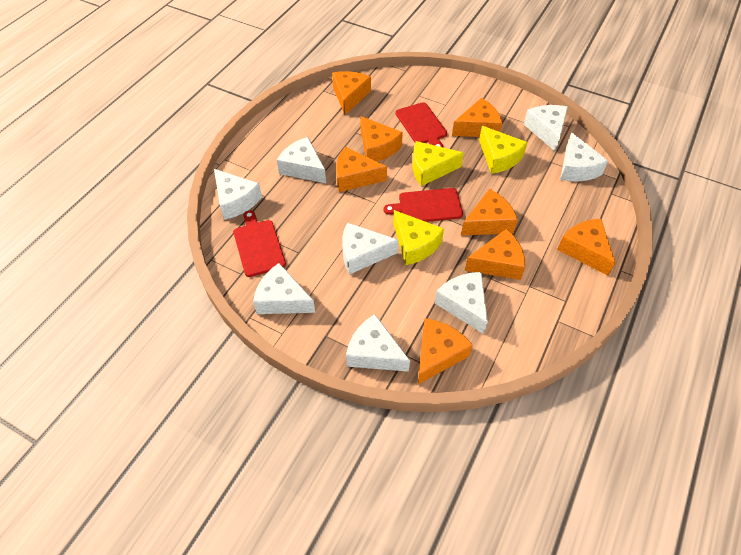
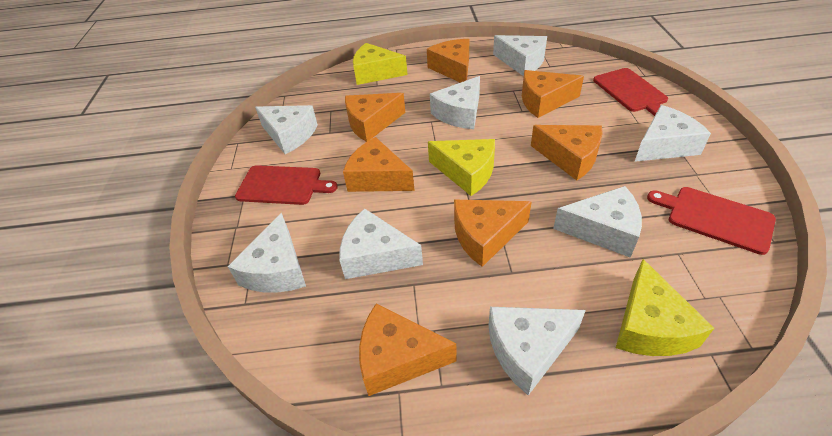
orange cheese: 8 -> 7

